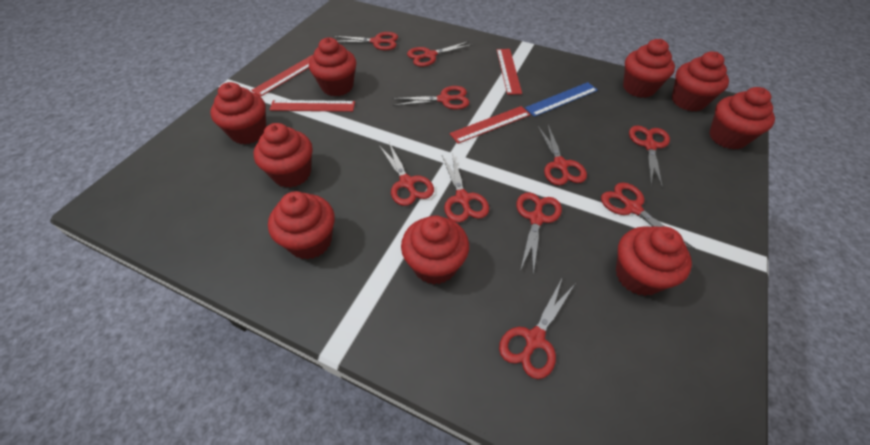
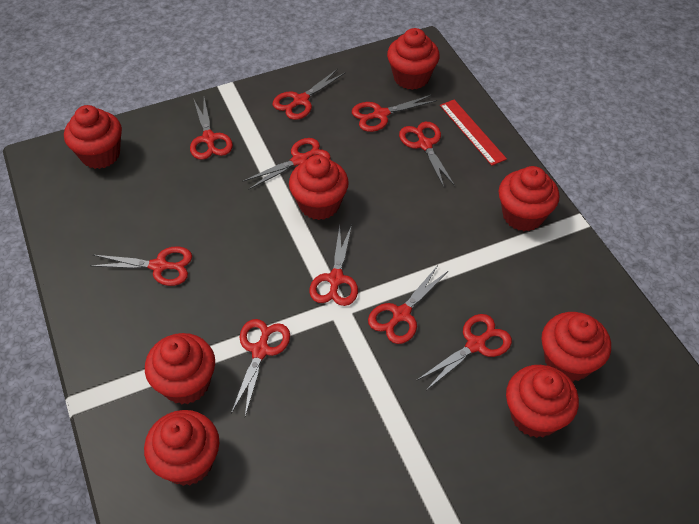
blue ruler: 1 -> 0
red cupcake: 9 -> 8
red ruler: 4 -> 1

